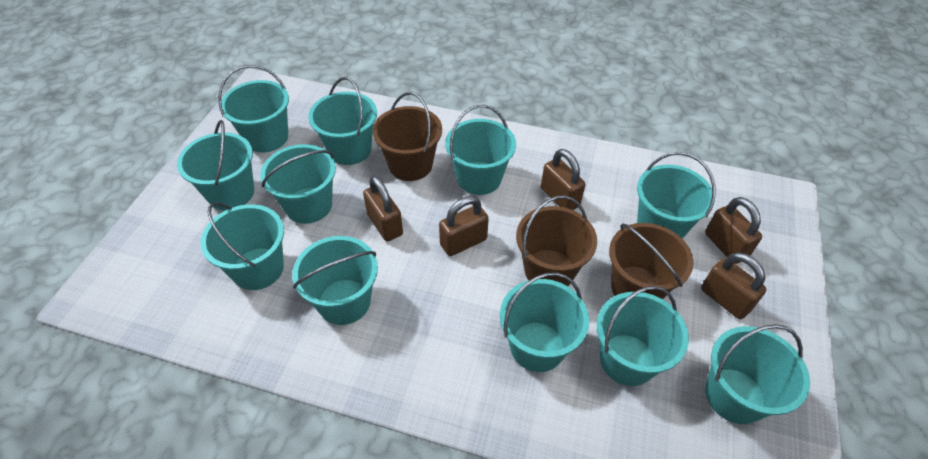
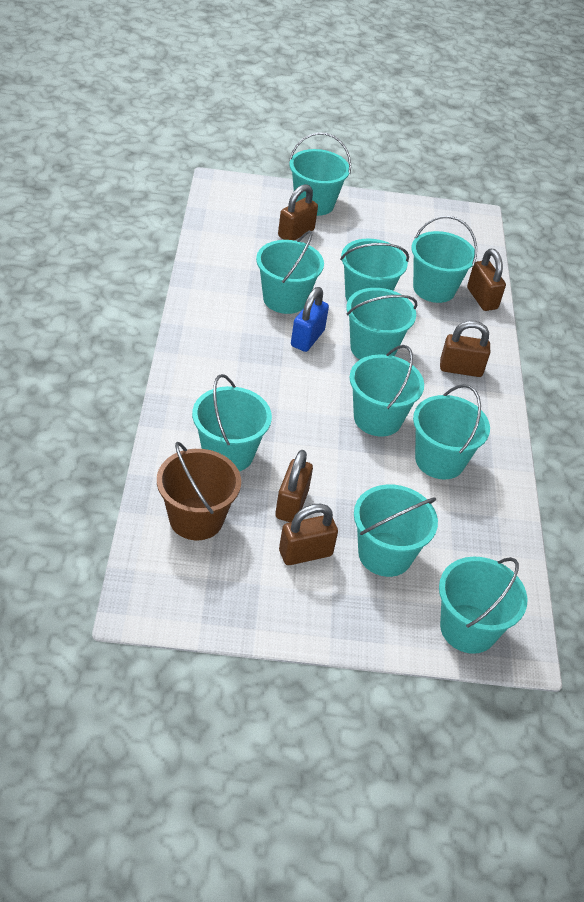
blue padlock: 0 -> 1
brown bucket: 3 -> 1
turquoise bucket: 11 -> 10

